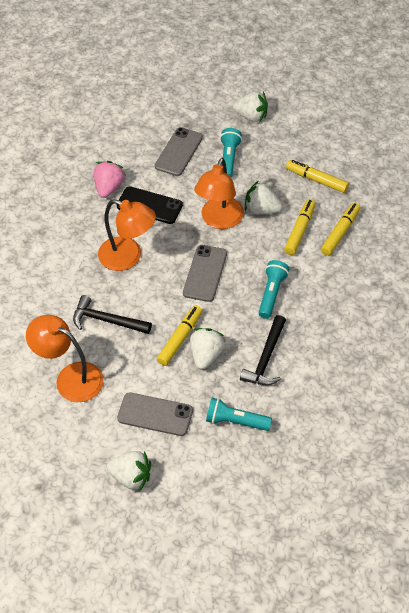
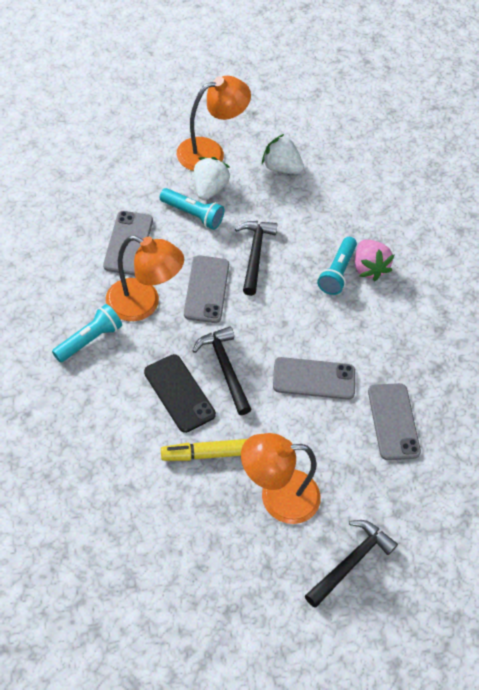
black hammer: 2 -> 3
grey phone: 3 -> 4
white strawberry: 4 -> 2
yellow marker: 4 -> 1

